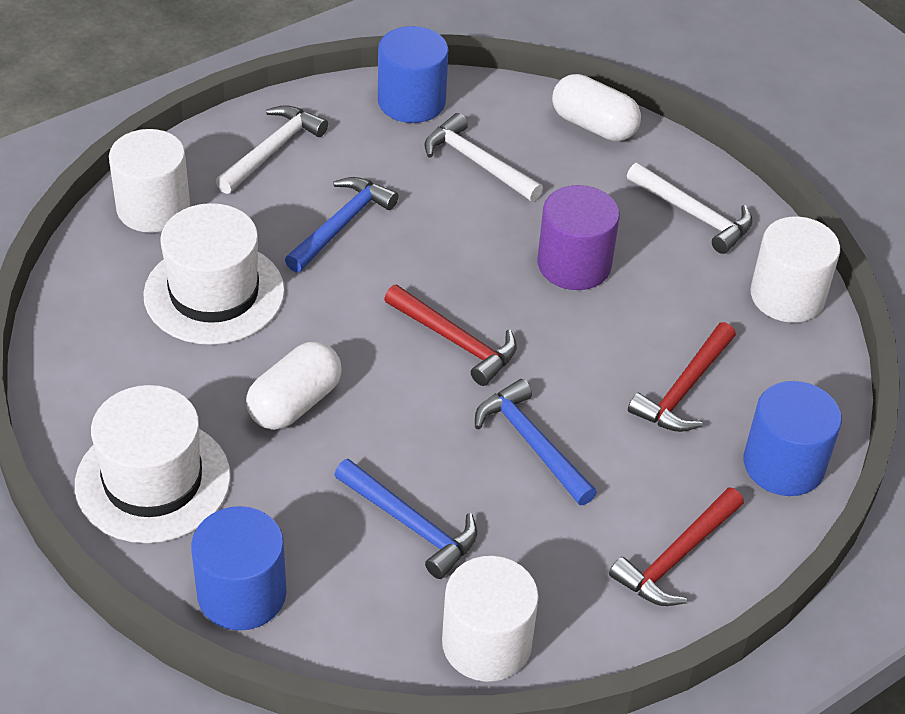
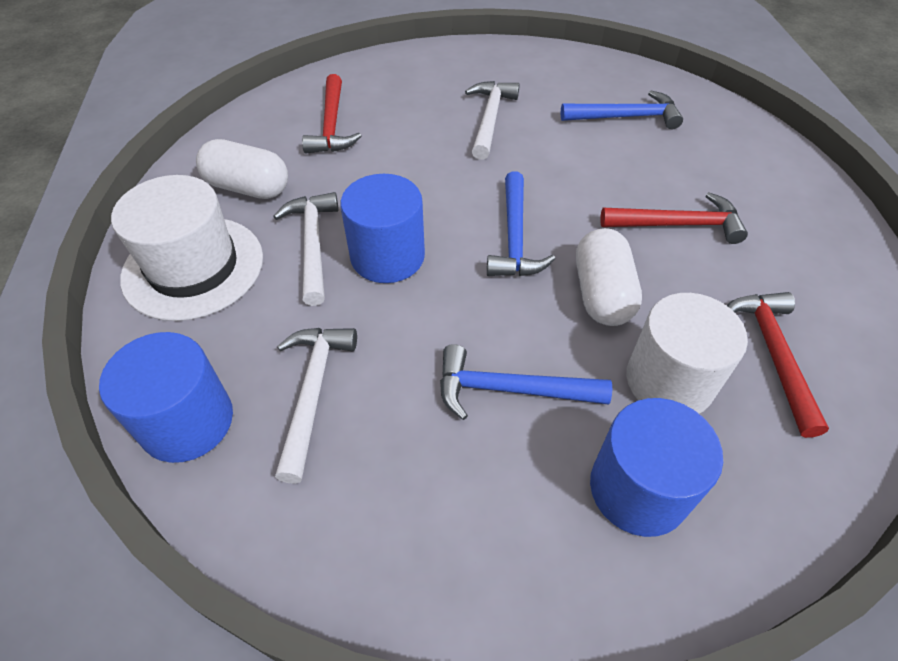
purple cylinder: 1 -> 0
white cylinder: 3 -> 1
white hat: 2 -> 1

